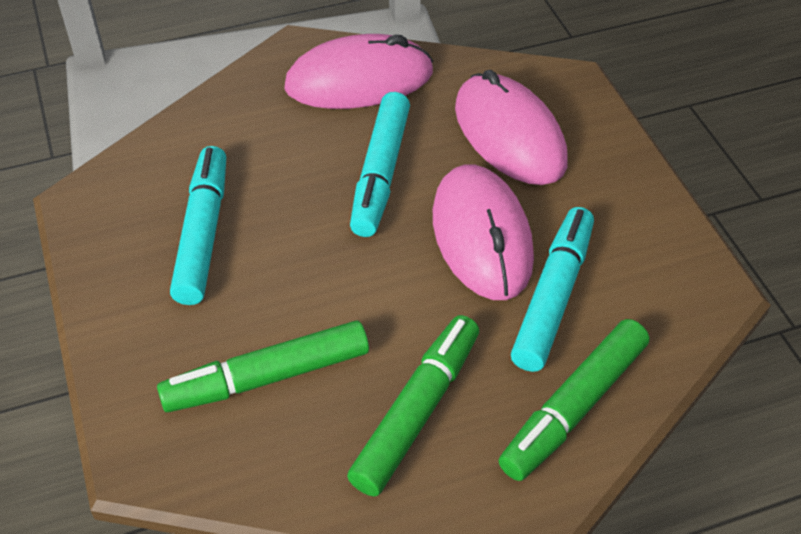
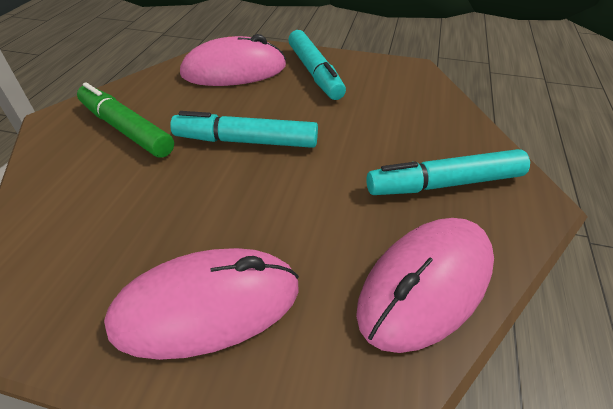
green marker: 3 -> 1

